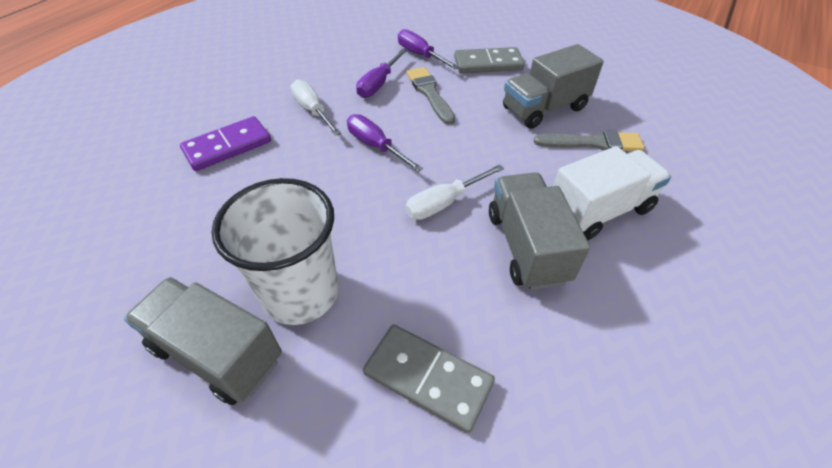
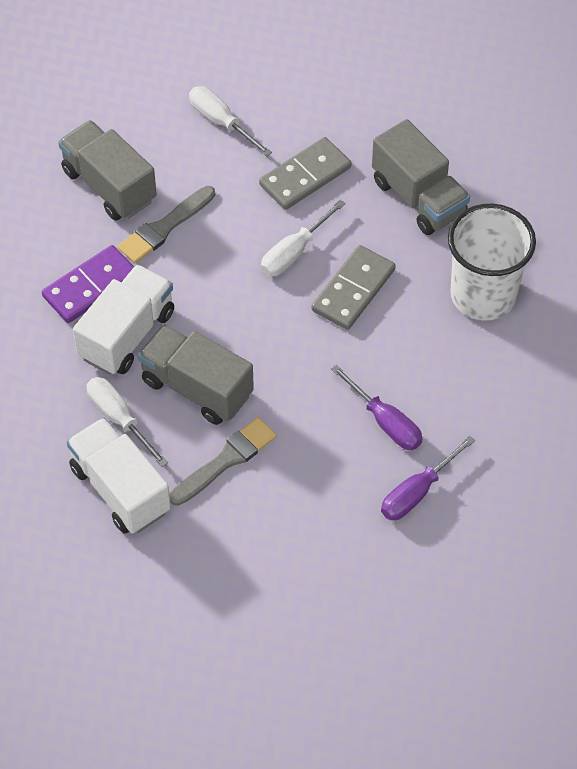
purple screwdriver: 3 -> 2
white screwdriver: 2 -> 3
white truck: 1 -> 2

